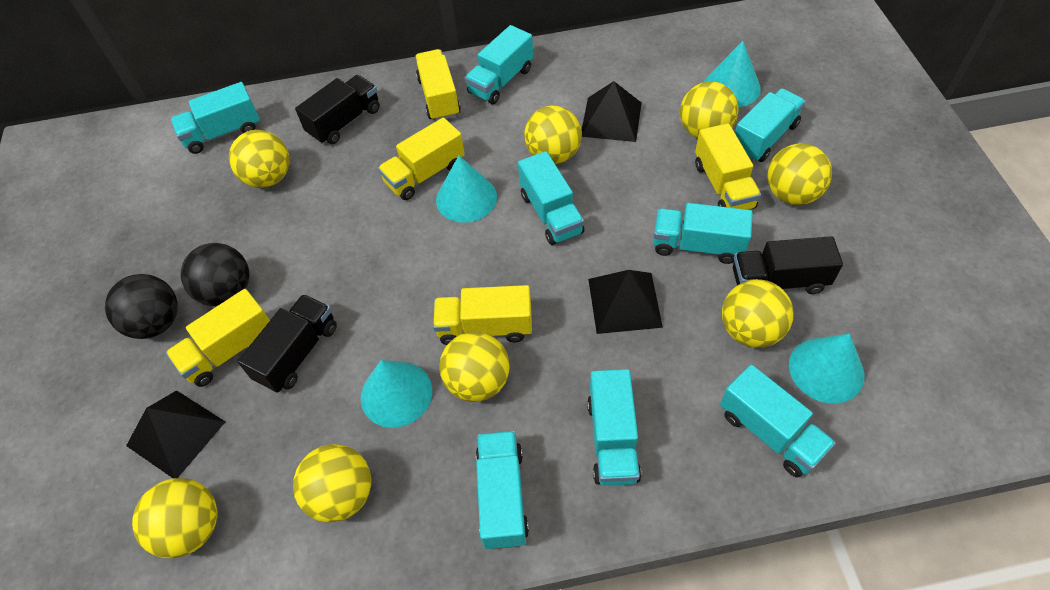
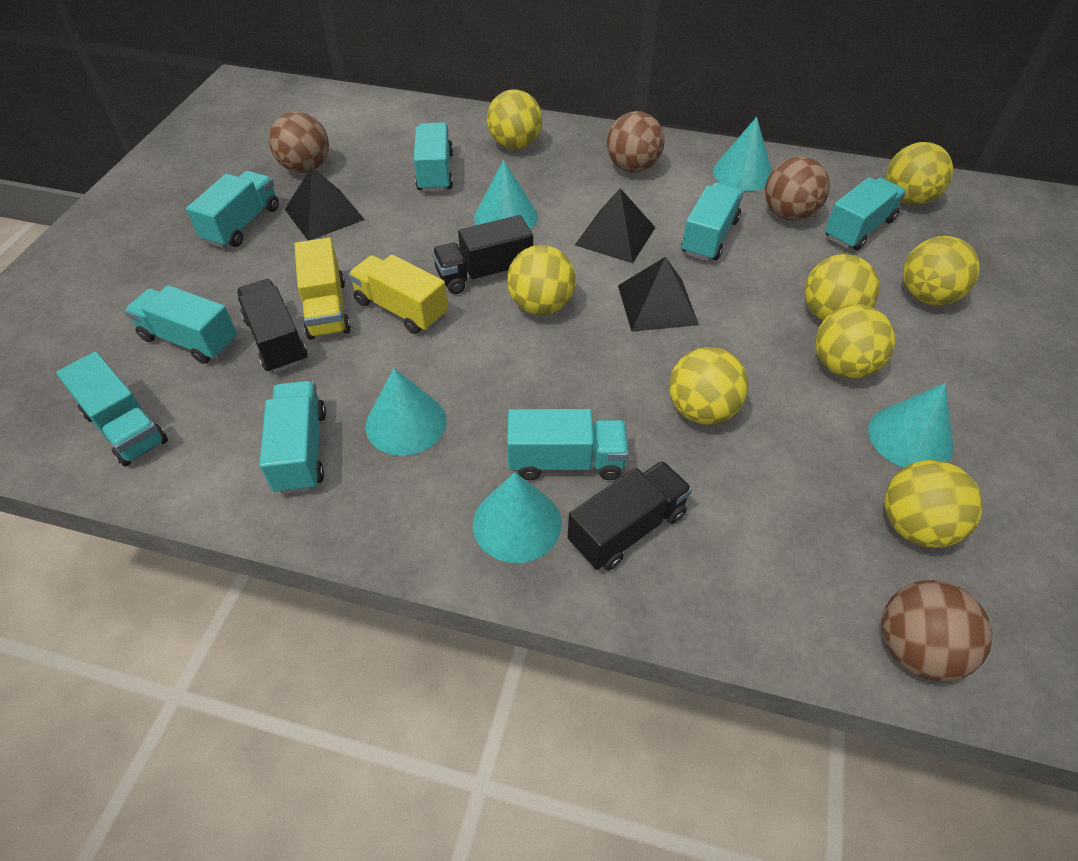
black ball: 2 -> 0
brown ball: 0 -> 4
turquoise cone: 4 -> 5
yellow truck: 5 -> 2

